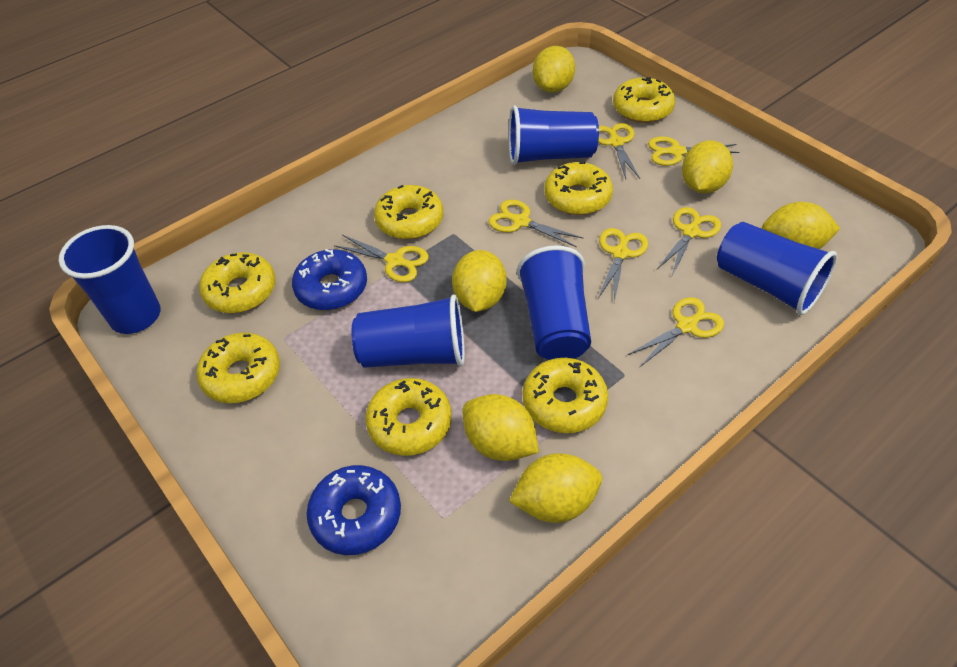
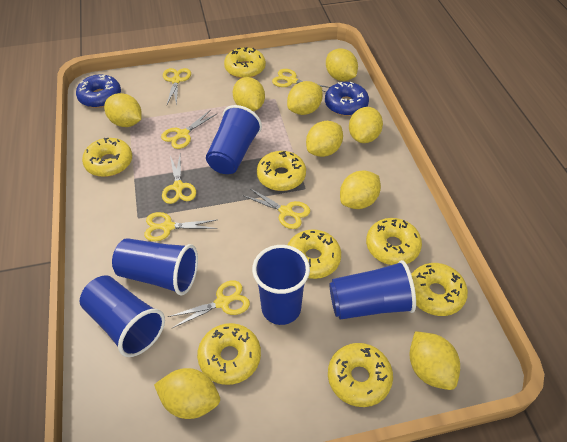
yellow donut: 7 -> 8
yellow lemon: 6 -> 9

